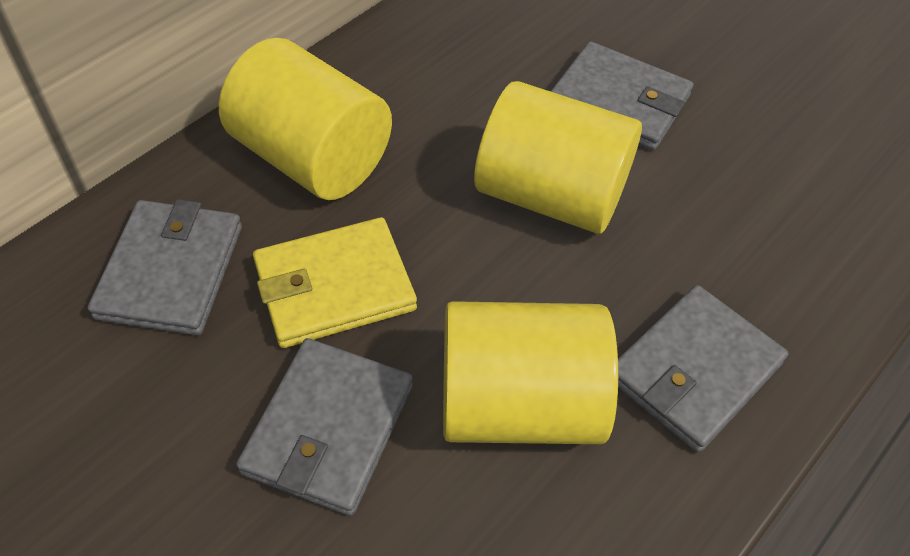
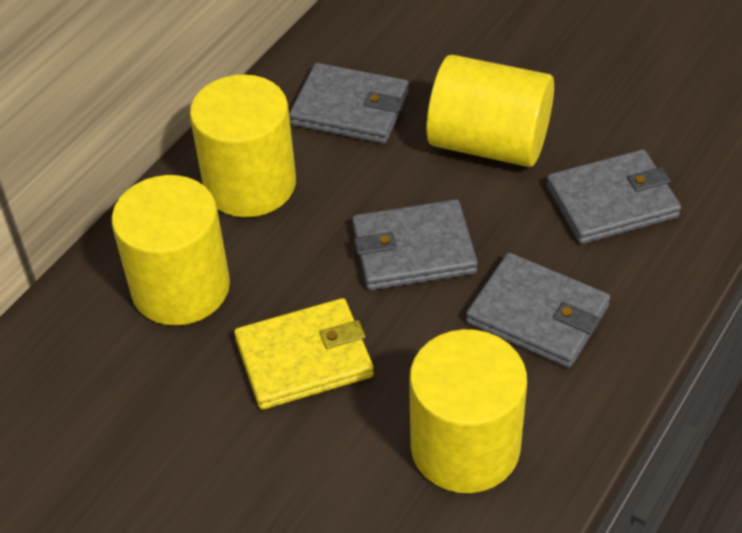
yellow cylinder: 3 -> 4

